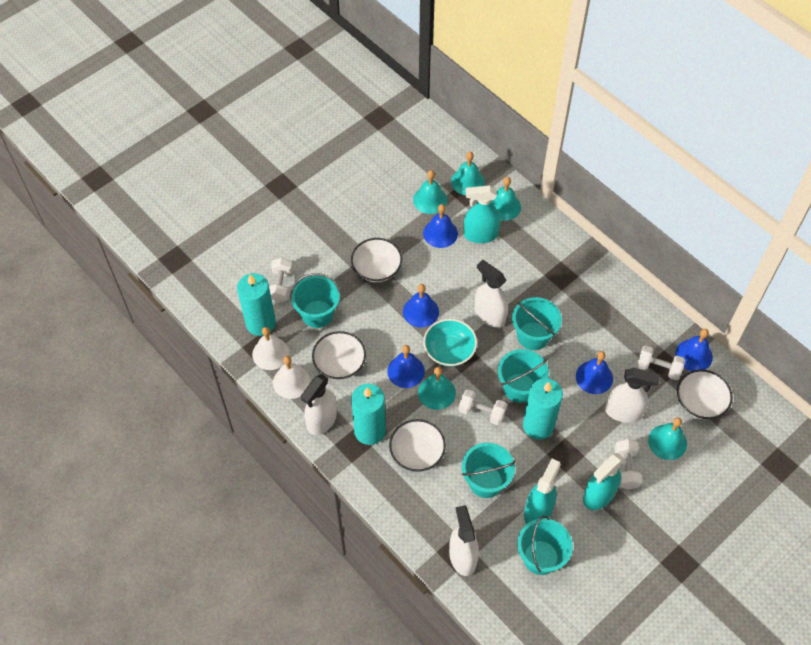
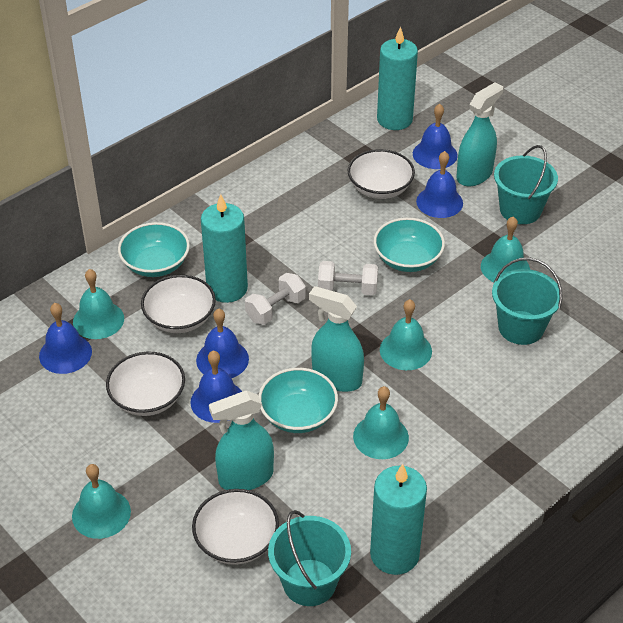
turquoise bowl: 1 -> 3
turquoise bucket: 5 -> 3
white bell: 2 -> 0
white dumbbell: 4 -> 2
white spray bottle: 4 -> 0

